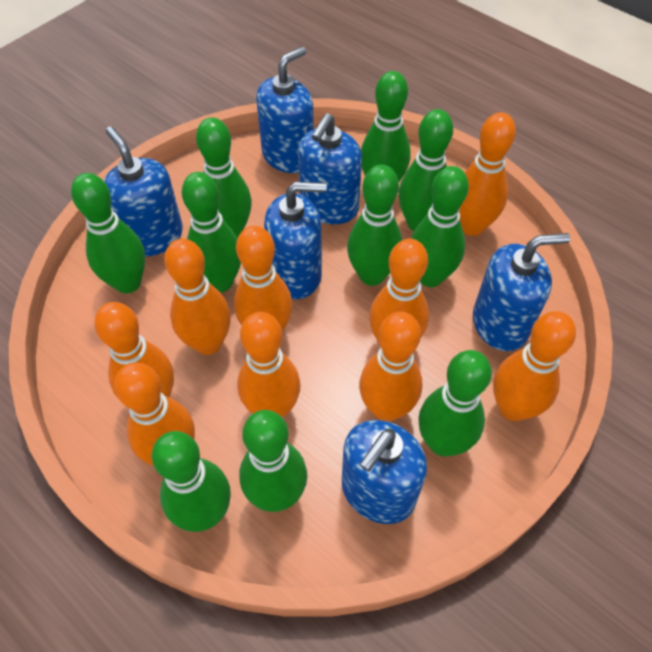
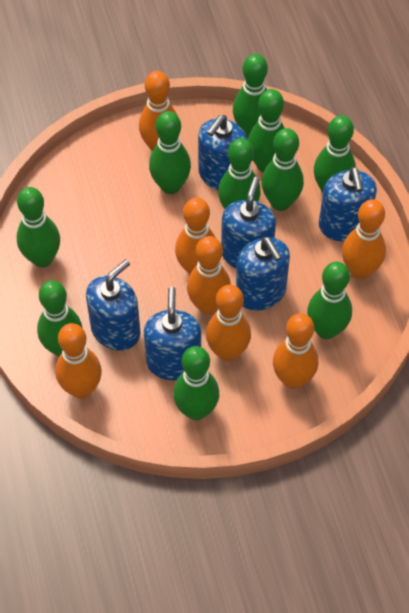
orange bowling pin: 9 -> 7

